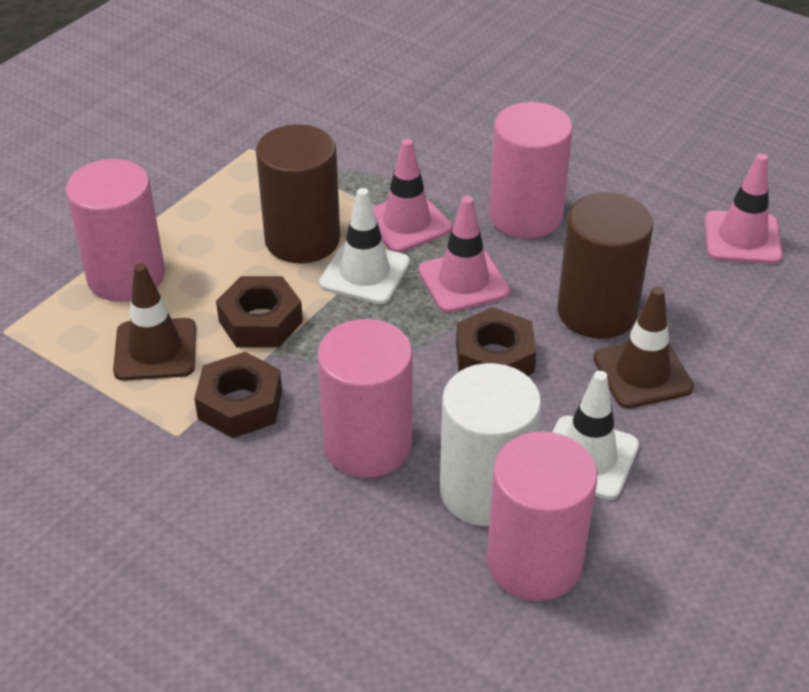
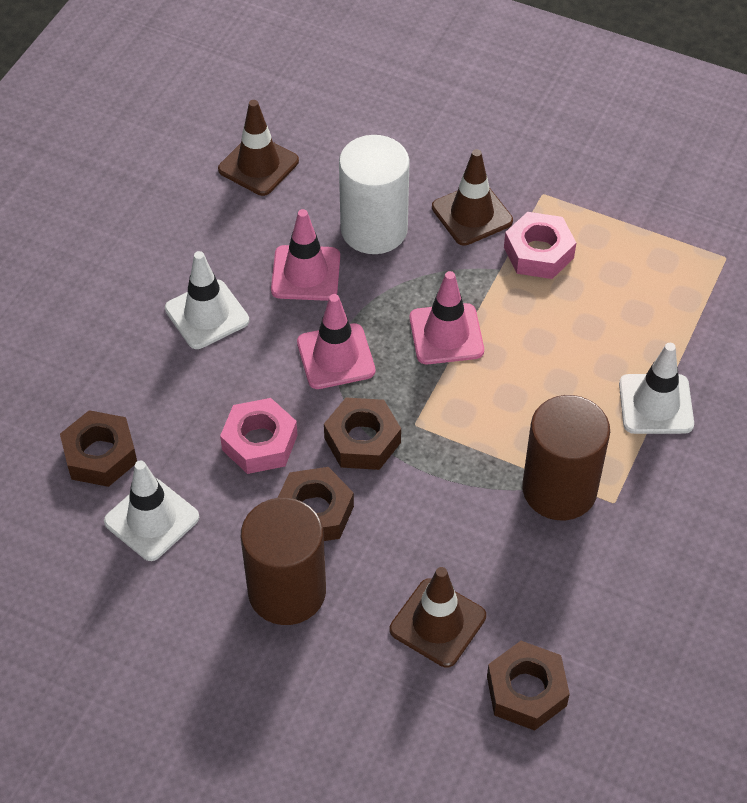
brown nut: 3 -> 4
brown traffic cone: 2 -> 3
pink cylinder: 4 -> 0
pink nut: 0 -> 2
white traffic cone: 2 -> 3

